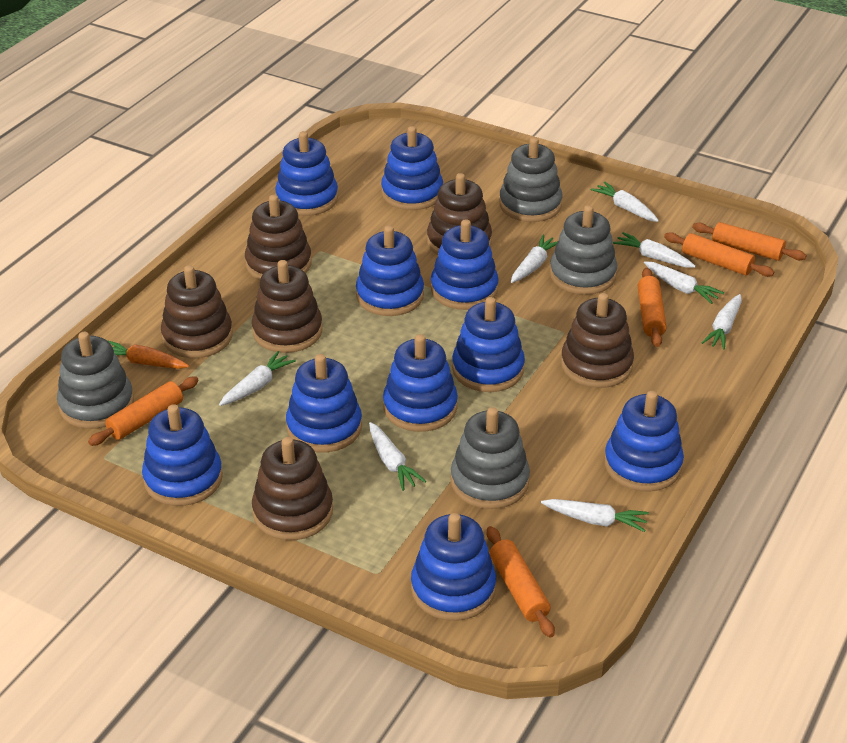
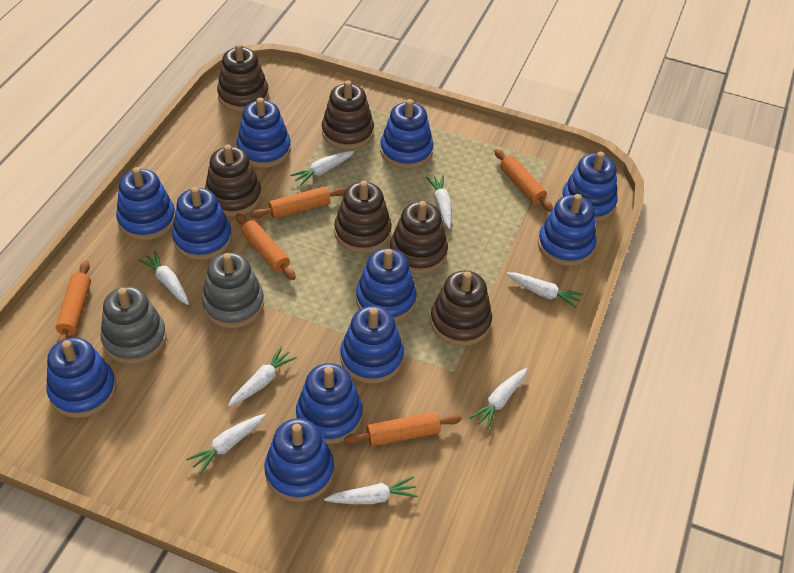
blue stacking toy: 10 -> 11
grey stacking toy: 4 -> 2
orange carrot: 1 -> 0

